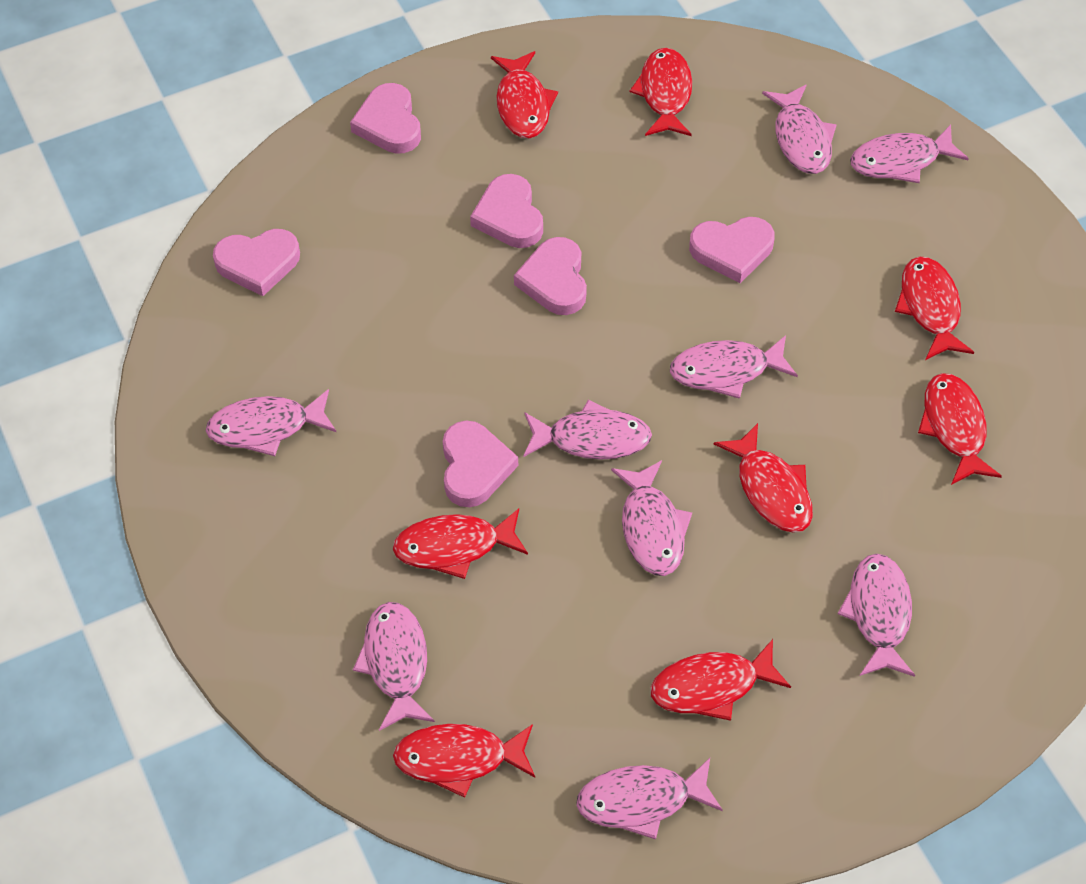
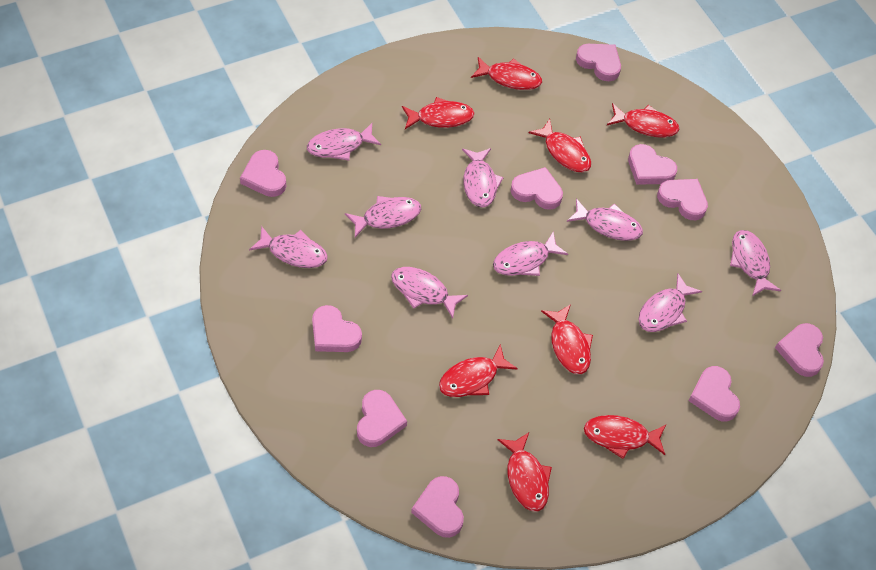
pink heart: 6 -> 10

